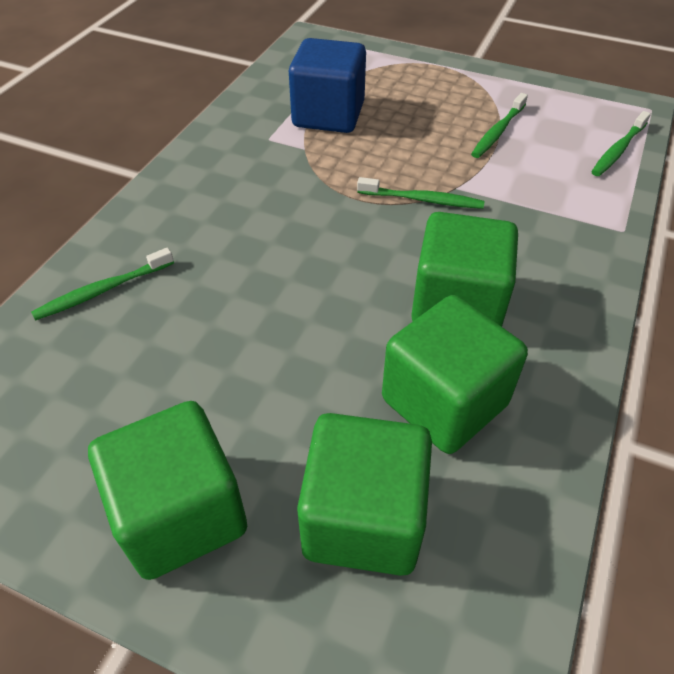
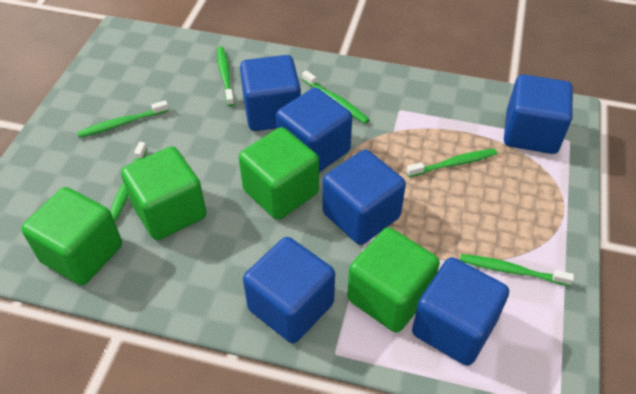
blue cube: 1 -> 6
green toothbrush: 4 -> 6

